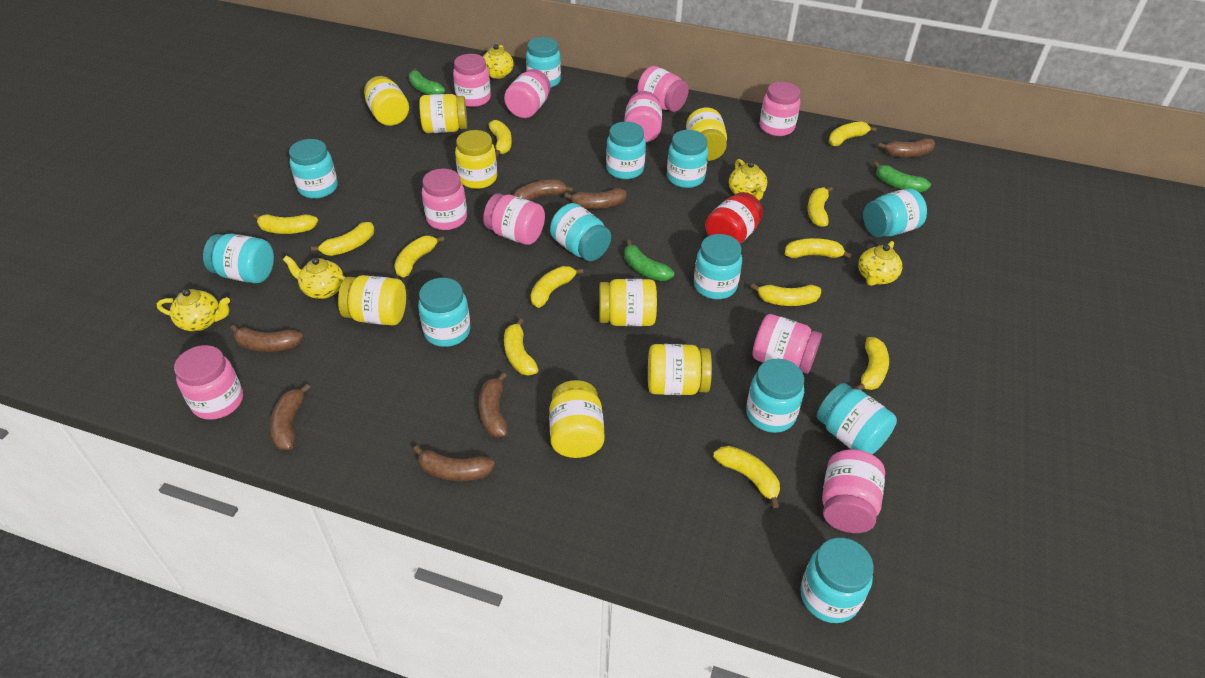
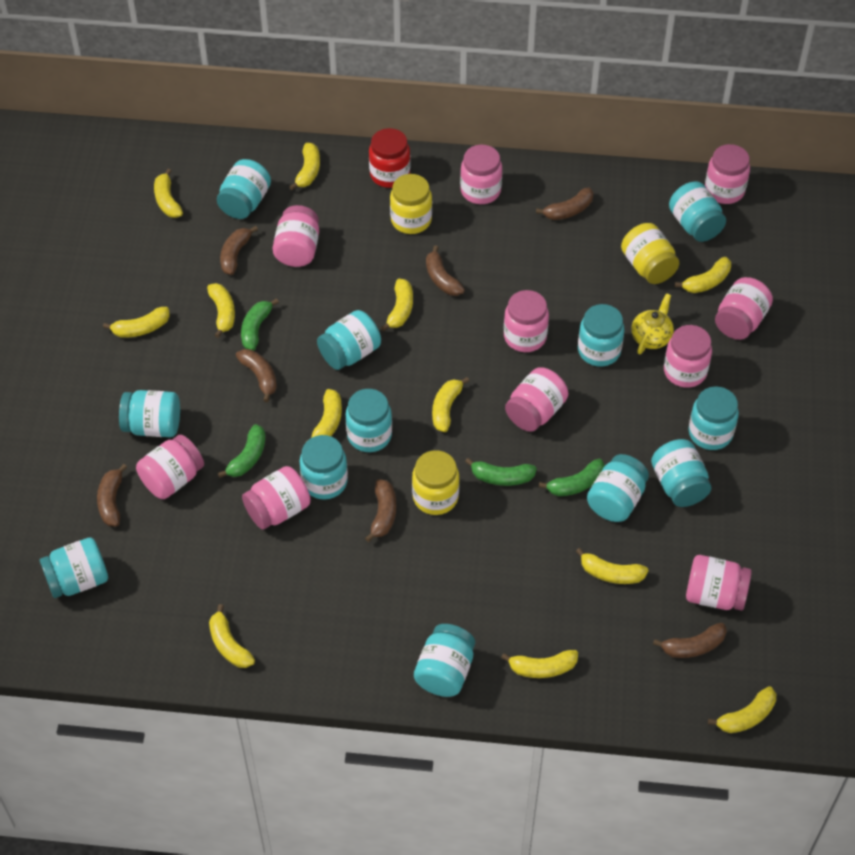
green banana: 3 -> 4
yellow jar: 8 -> 3
yellow teapot: 5 -> 1

